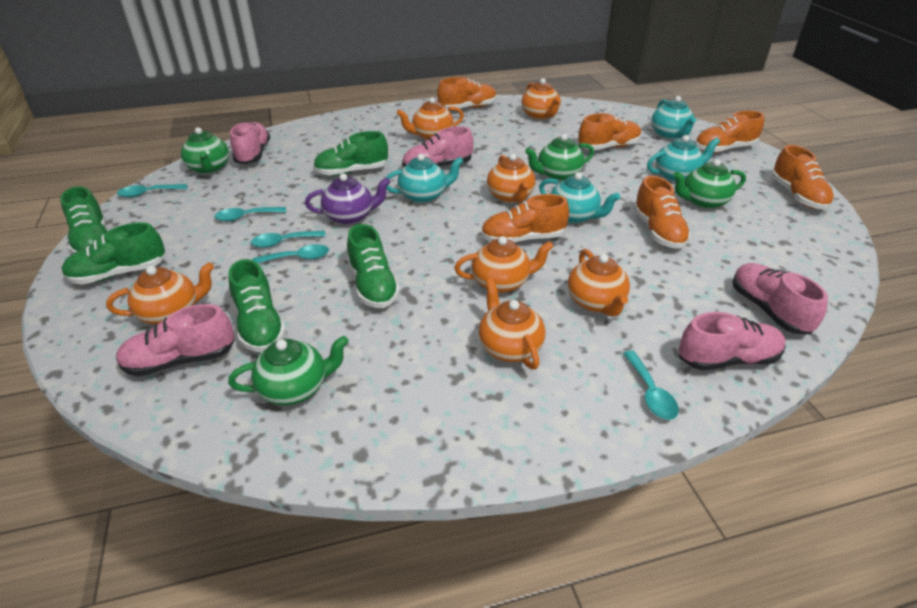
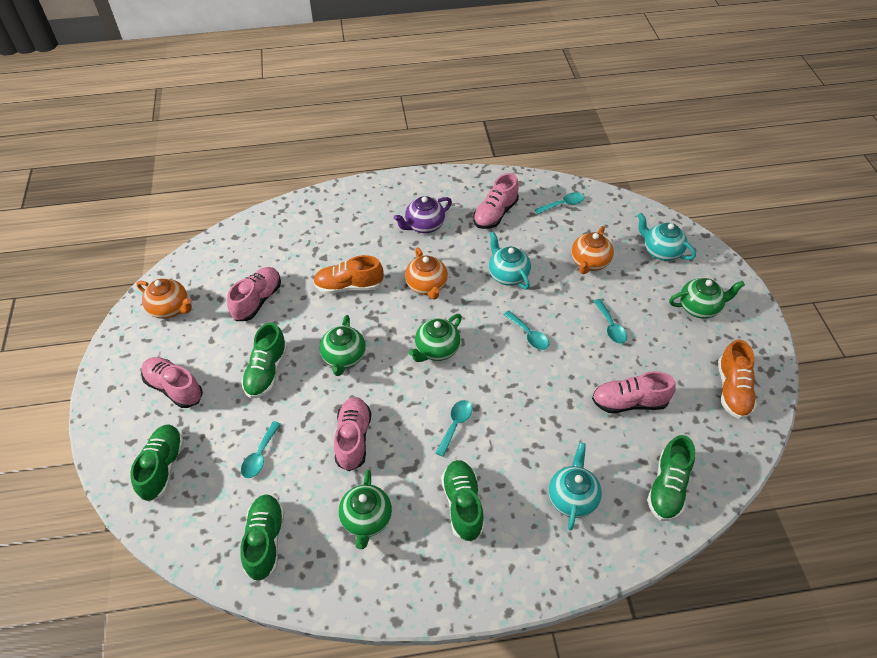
orange shoe: 6 -> 2
orange teapot: 7 -> 3
turquoise teapot: 4 -> 3

